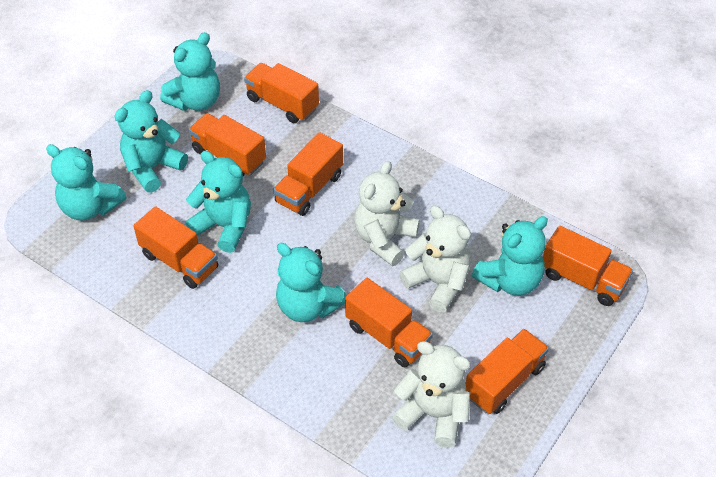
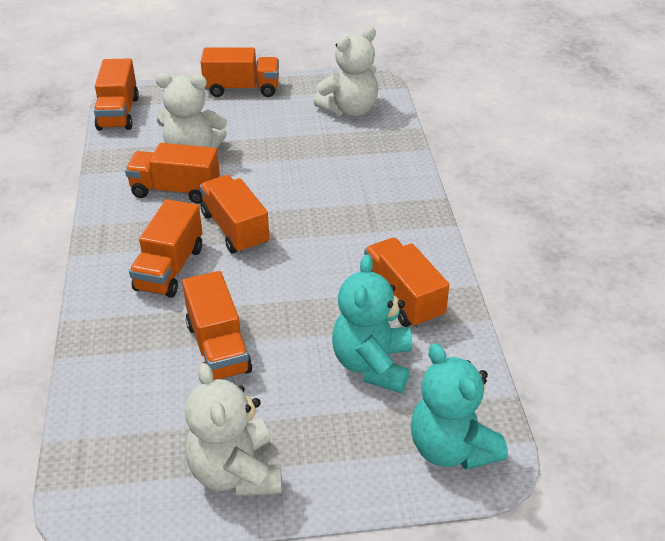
turquoise teddy bear: 6 -> 2

